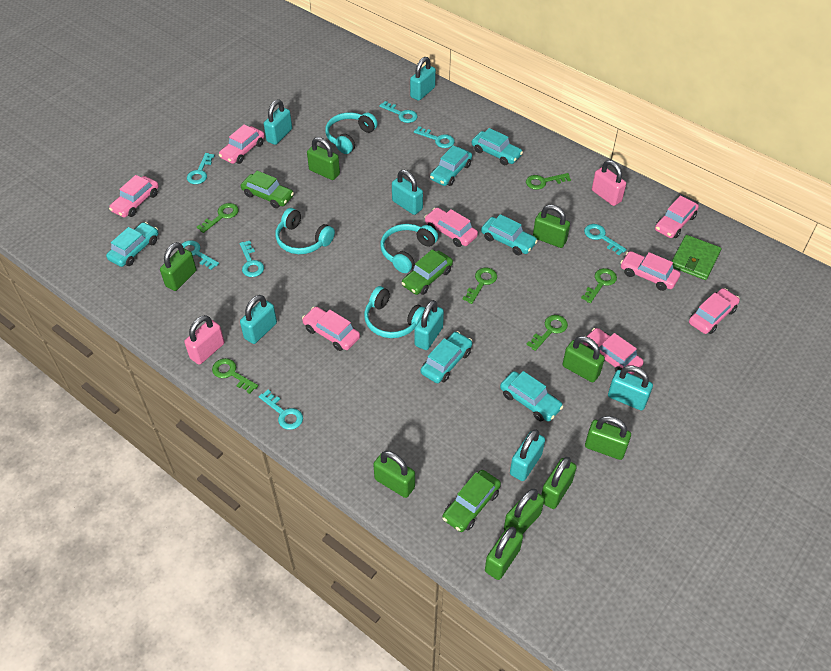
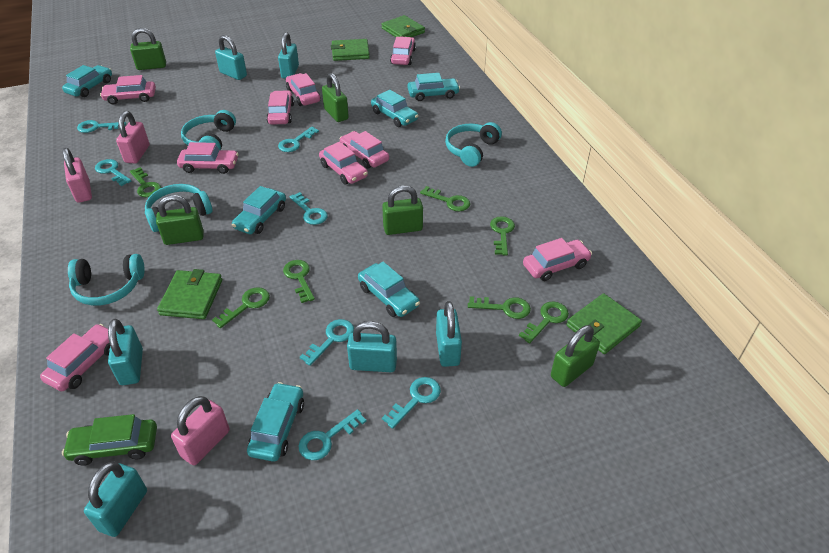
green car: 3 -> 1
green key: 6 -> 7
green padlock: 9 -> 5
green wallet: 1 -> 4
pink car: 8 -> 9
pink padlock: 2 -> 3
turquoise padlock: 7 -> 6

